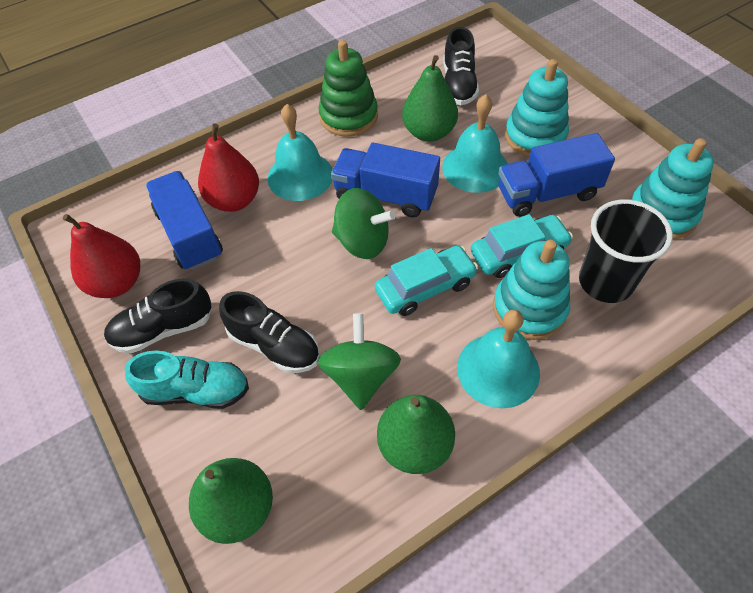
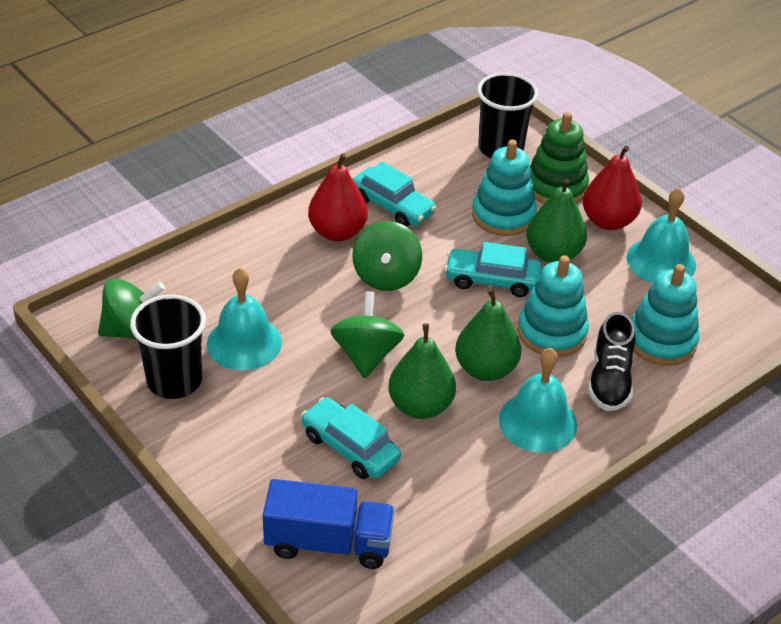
black cup: 1 -> 2
black shoe: 3 -> 1
blue truck: 3 -> 1
green spinning top: 2 -> 3
turquoise car: 2 -> 3
turquoise shoe: 1 -> 0

